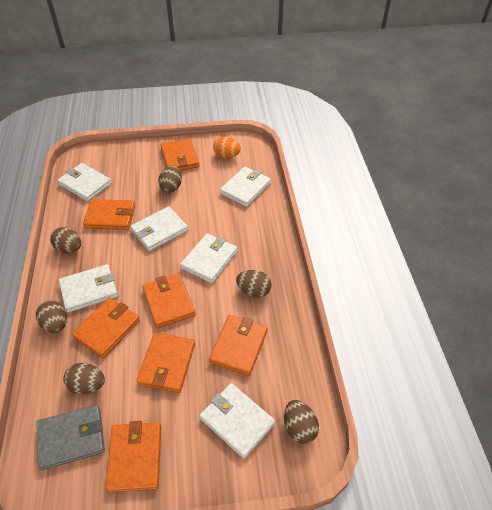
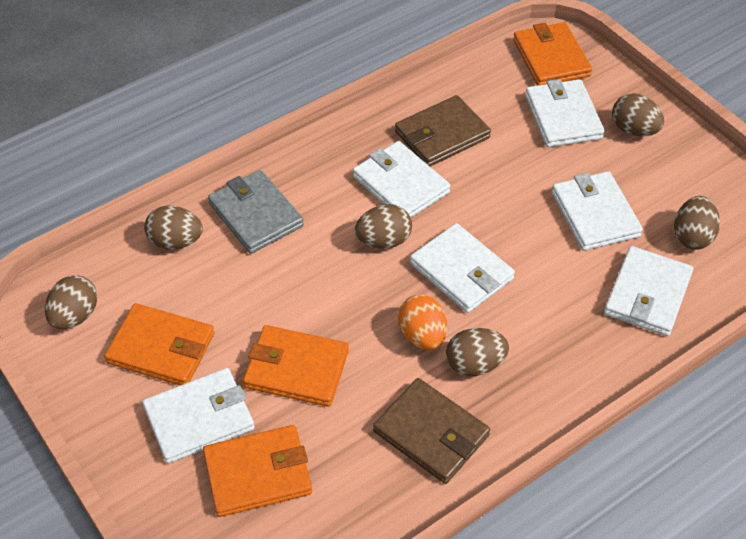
brown wallet: 0 -> 2
orange wallet: 7 -> 4

